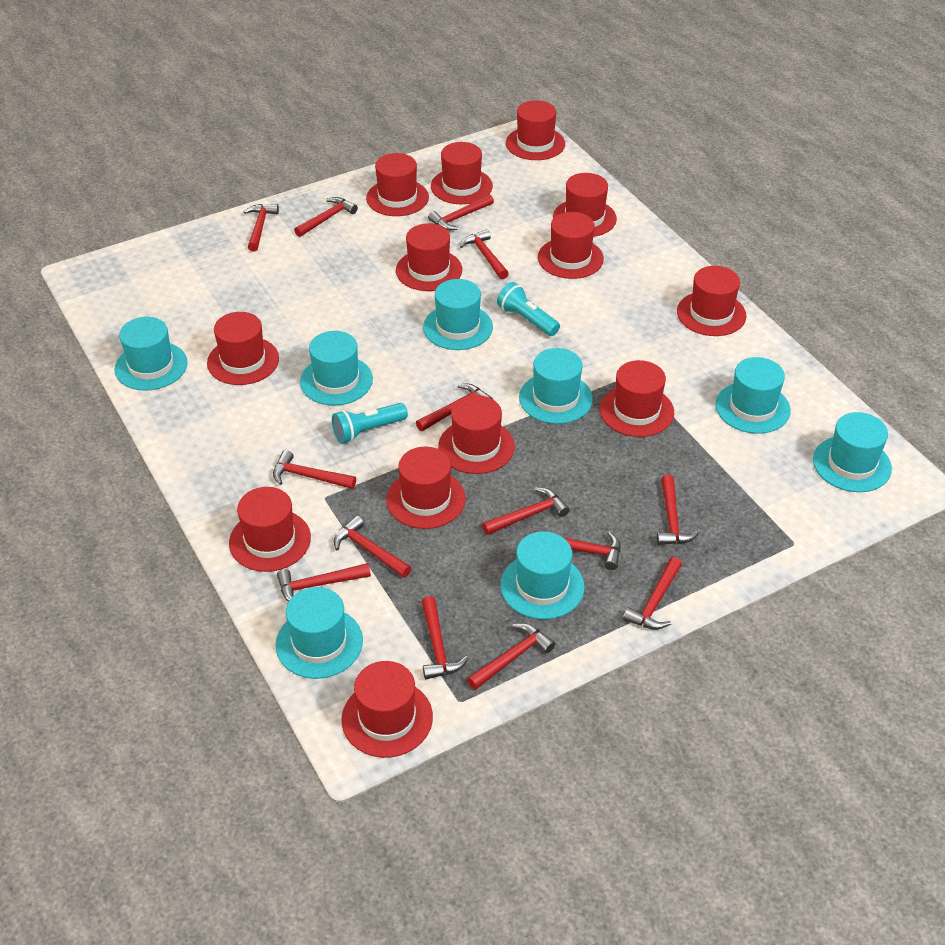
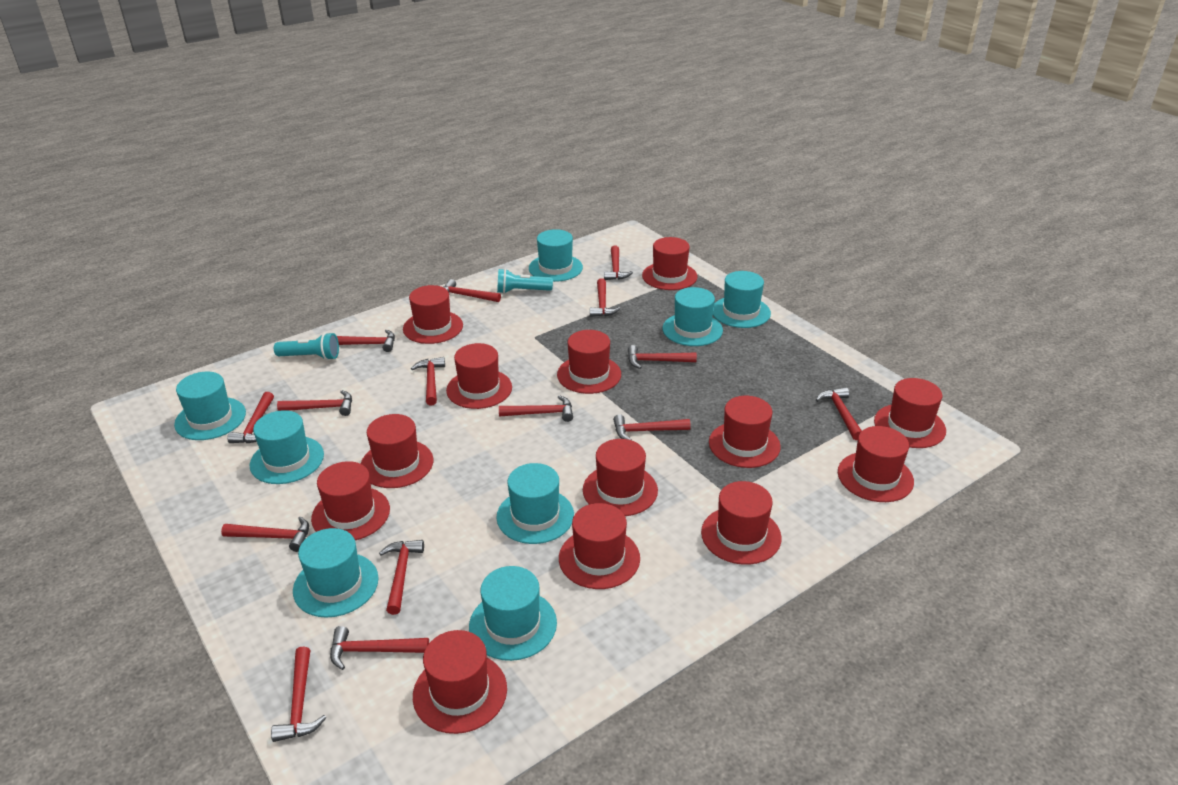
red hammer: 14 -> 15

